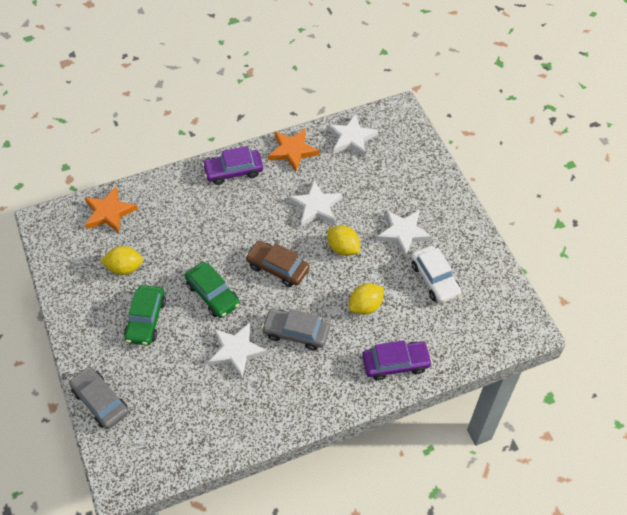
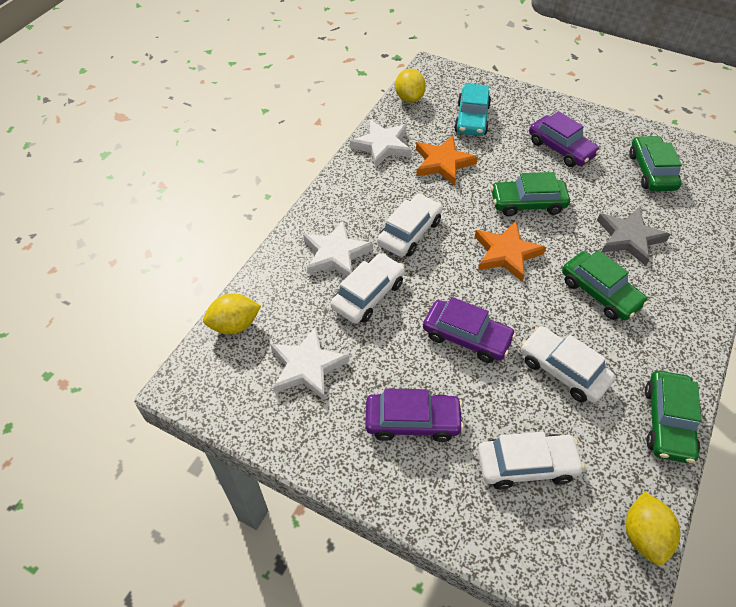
brown car: 1 -> 0
green car: 2 -> 4
grey car: 2 -> 0
grey star: 0 -> 1
purple car: 2 -> 3
turquoise car: 0 -> 1
white car: 1 -> 4
white star: 4 -> 3

